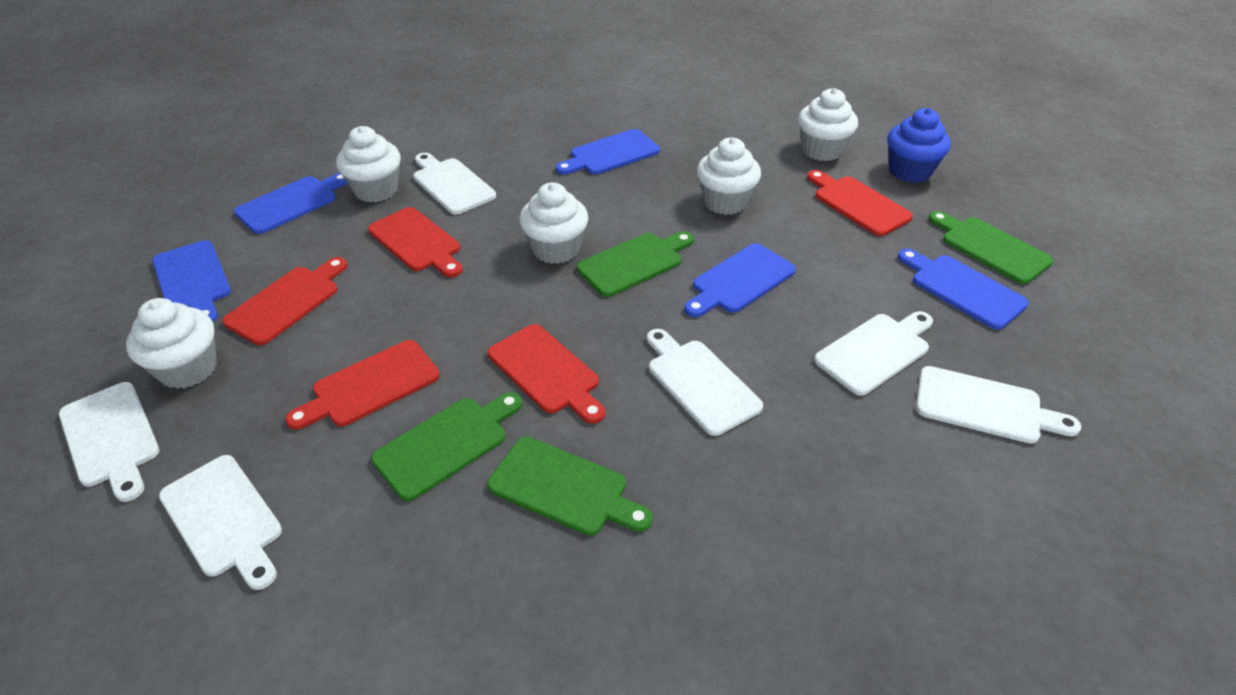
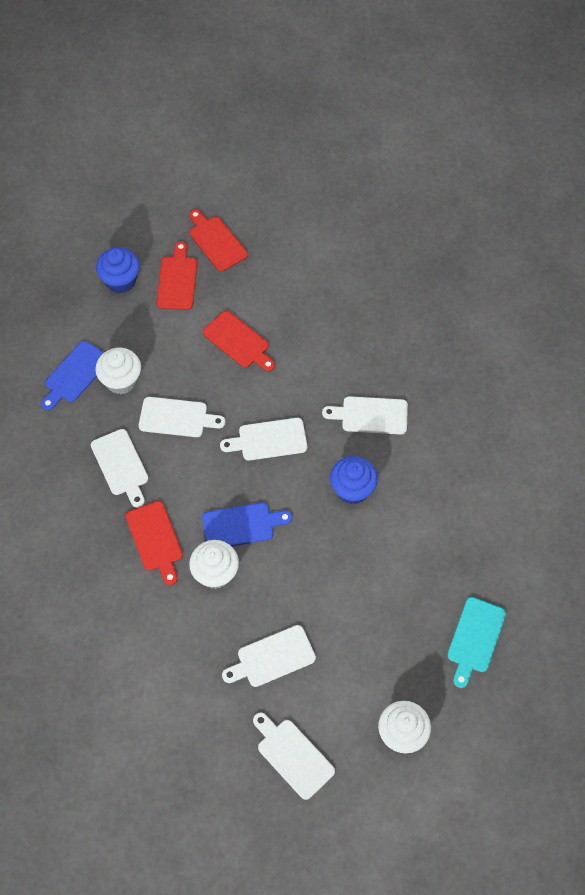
blue cupcake: 1 -> 2
blue cutting board: 5 -> 2
green cutting board: 4 -> 0
red cutting board: 5 -> 4
turquoise cutting board: 0 -> 1
white cupcake: 5 -> 3

